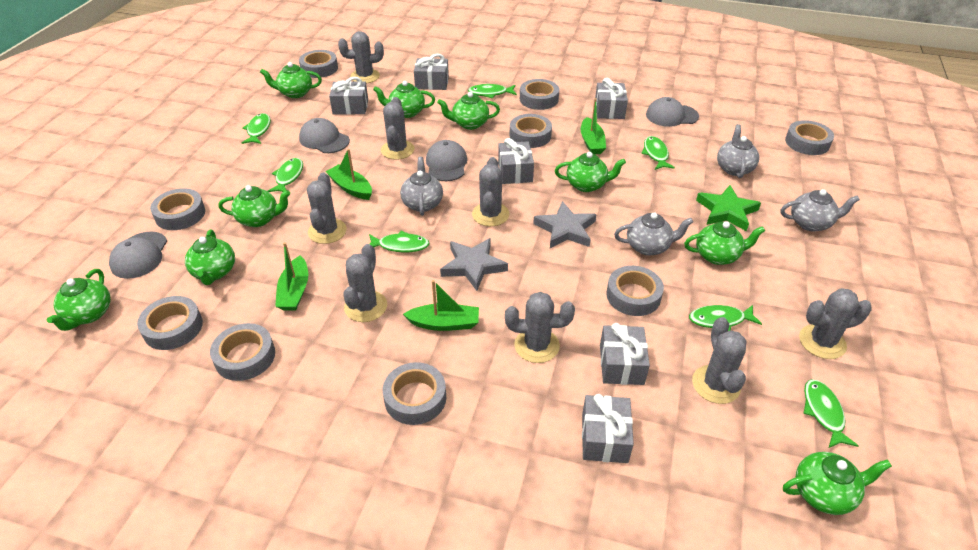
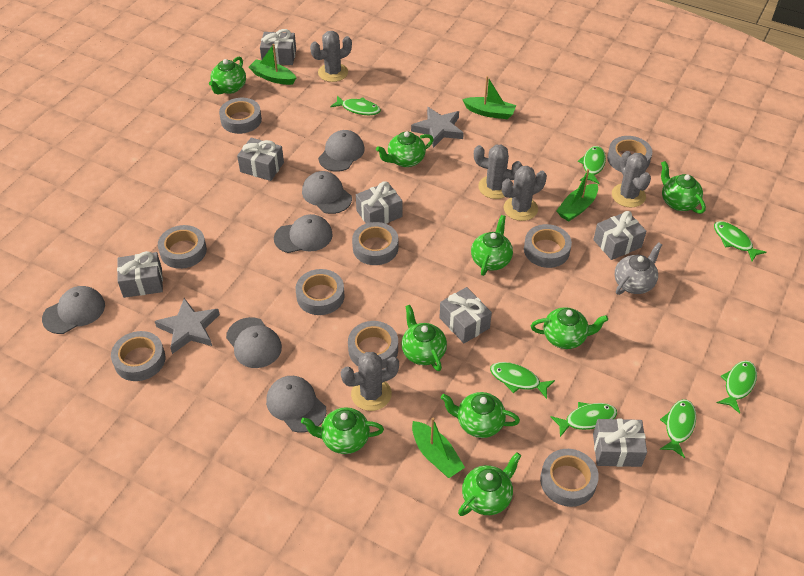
green star: 1 -> 0
grey cactus: 8 -> 5
grey cap: 4 -> 6
grey gift: 6 -> 7
grey teapot: 4 -> 1

